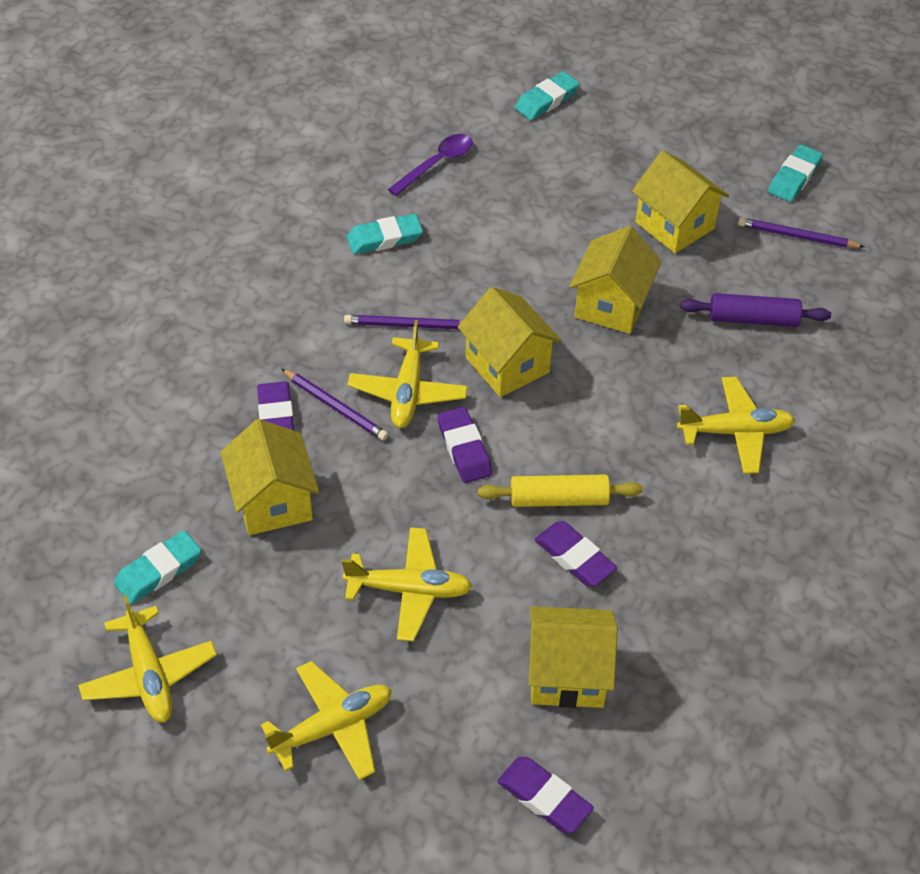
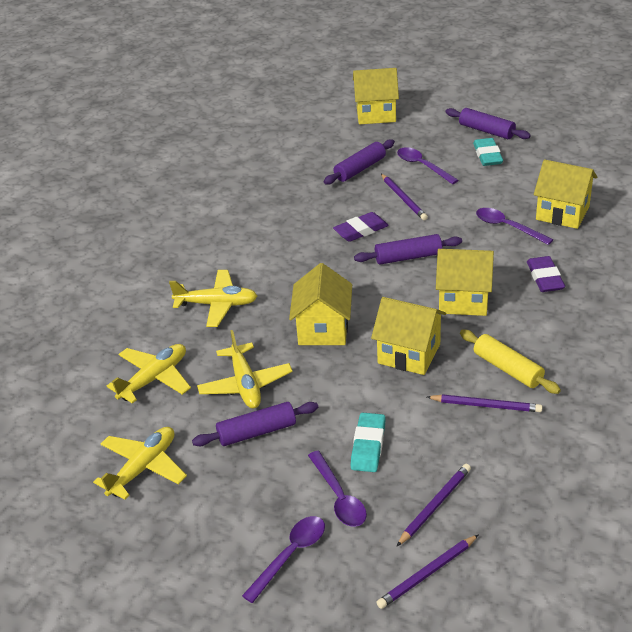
purple eraser: 4 -> 2
purple pencil: 3 -> 4
purple rolling pin: 1 -> 4
purple spoon: 1 -> 4
turquoise eraser: 4 -> 2
yellow plane: 5 -> 4

